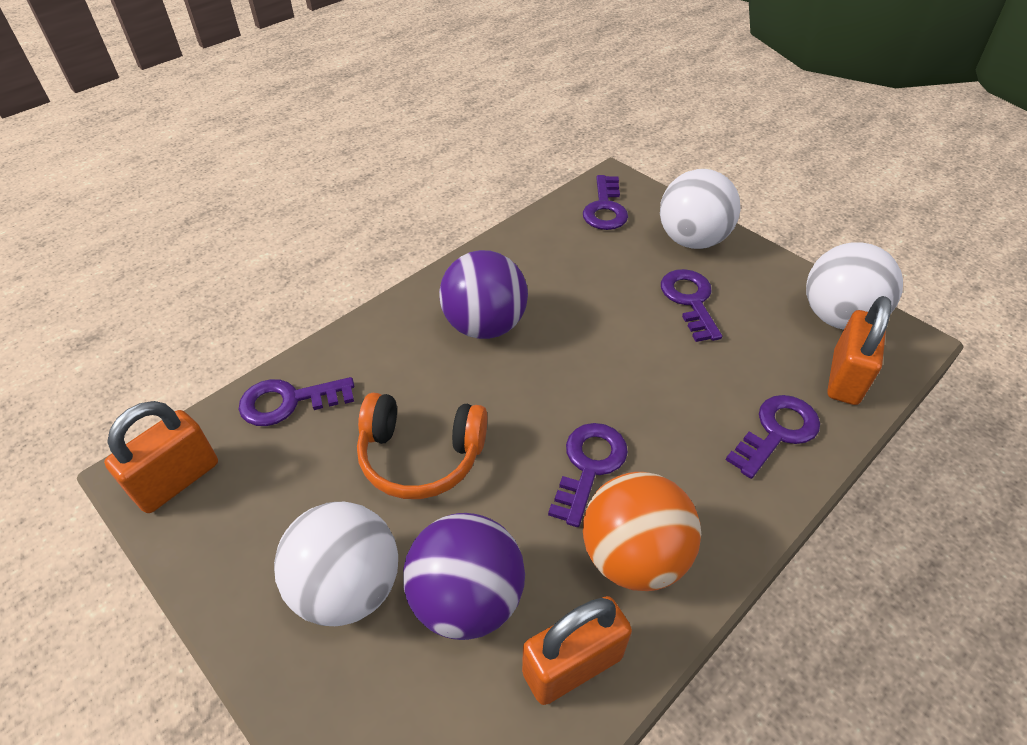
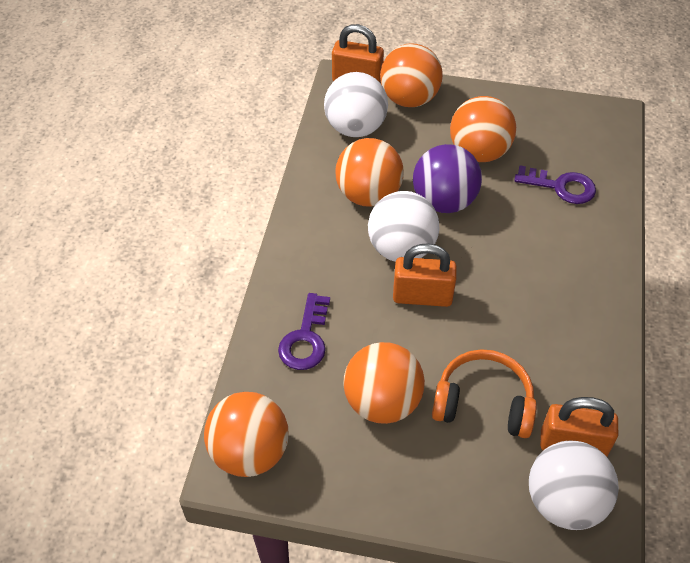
orange ball: 1 -> 5
purple ball: 2 -> 1
purple key: 5 -> 2

